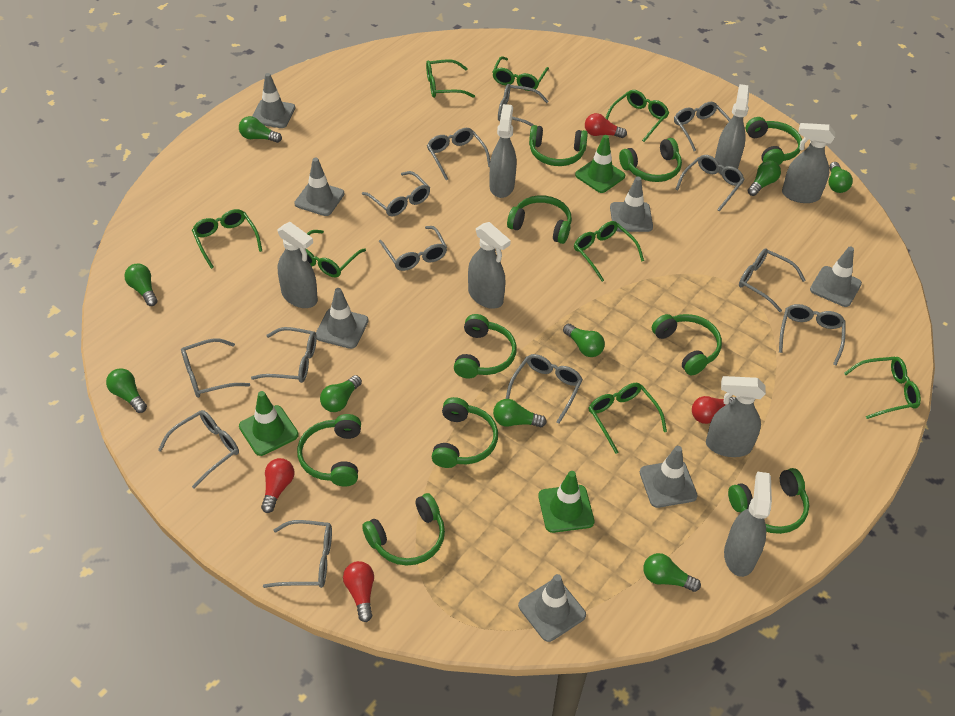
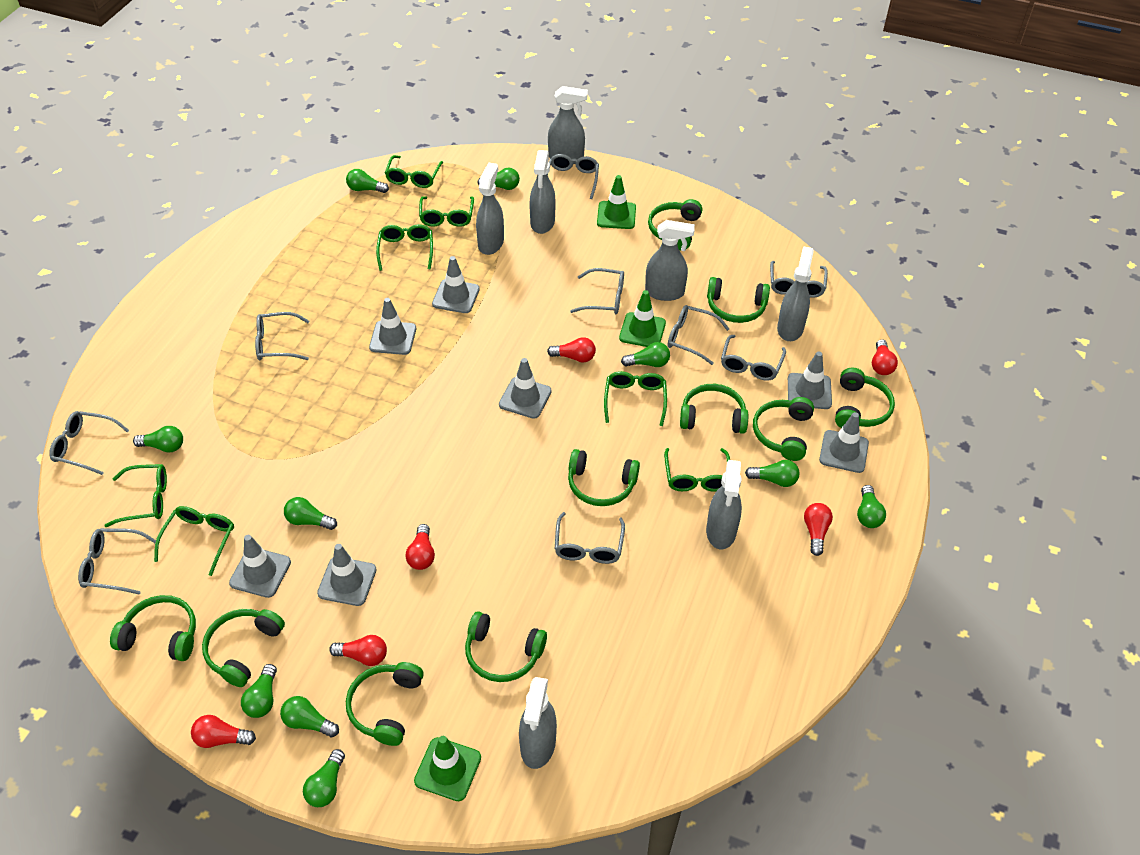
green glasses: 8 -> 7
green light bulb: 9 -> 10
grey glasses: 13 -> 9
red light bulb: 4 -> 6

